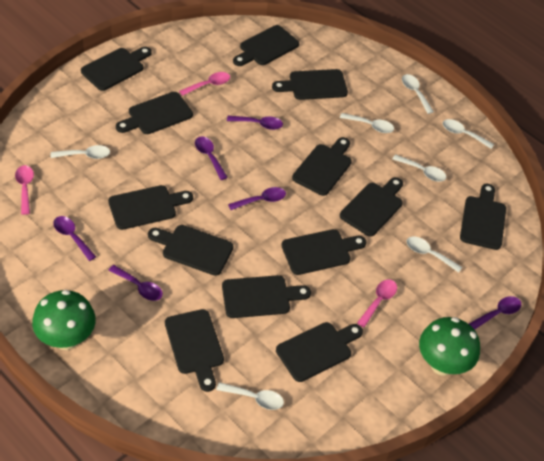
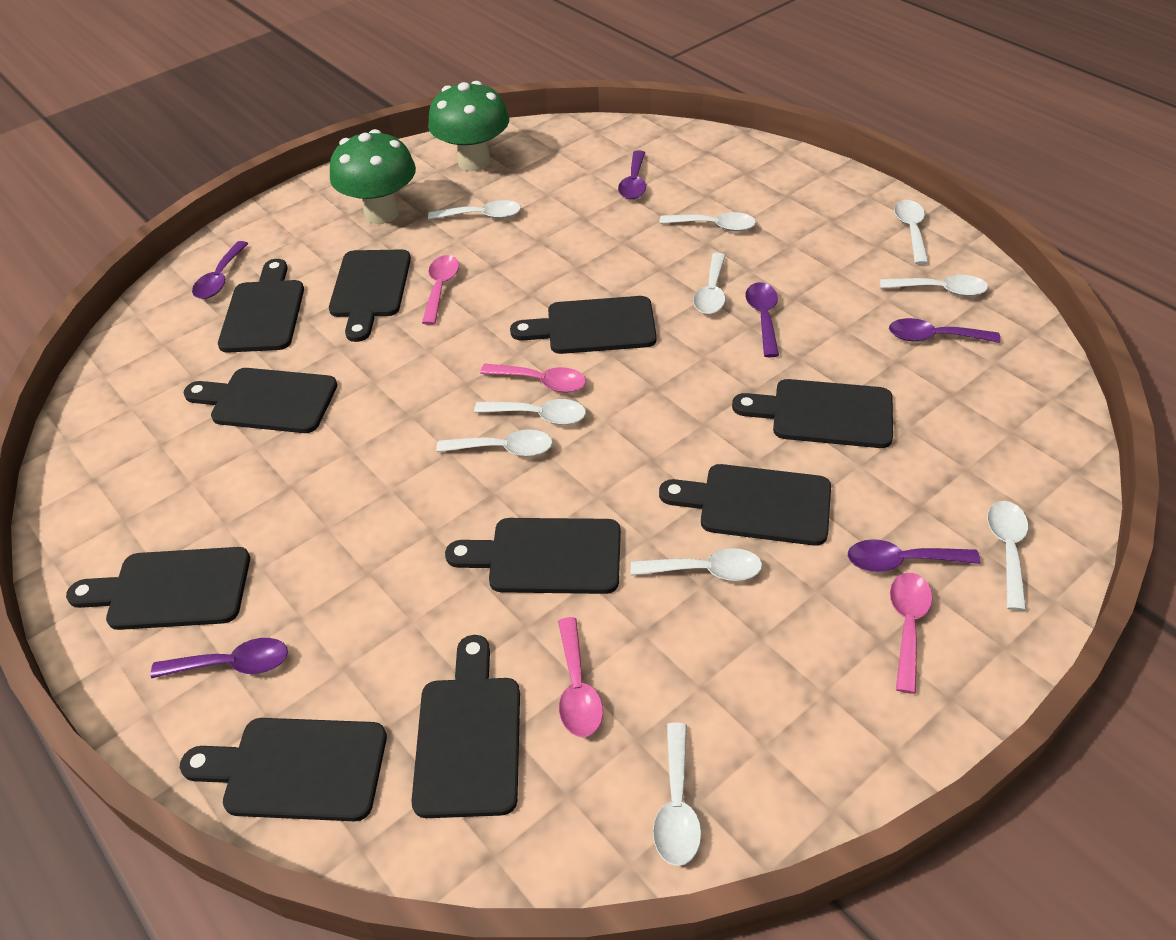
black cutting board: 13 -> 10
pink spoon: 3 -> 4
white spoon: 7 -> 10

